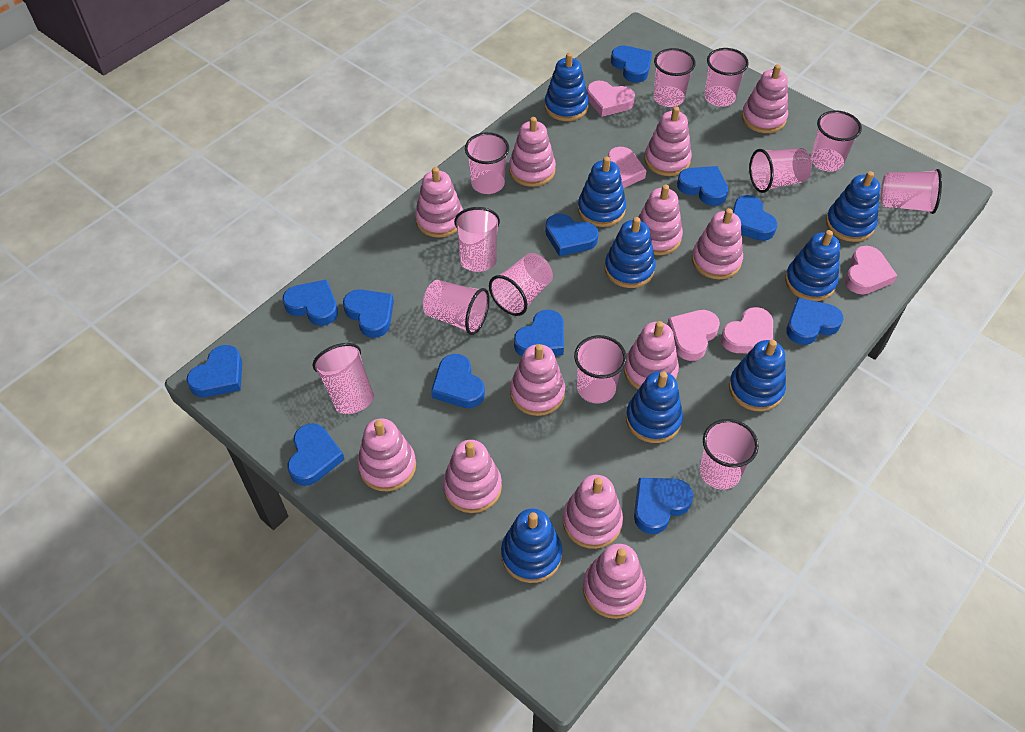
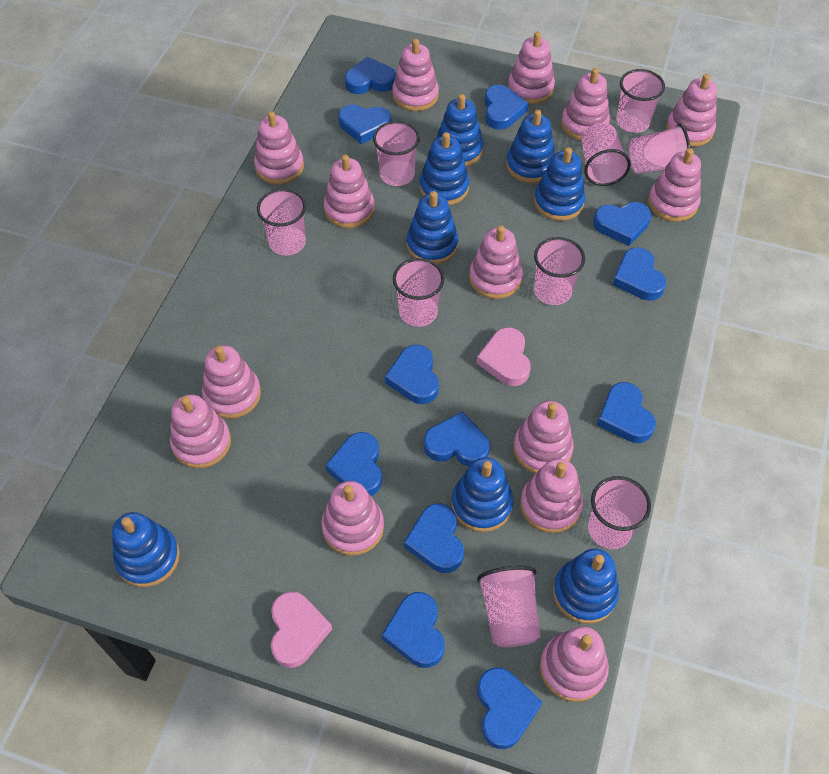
pink cup: 12 -> 9
pink heart: 5 -> 2
pink stacking toy: 12 -> 14

